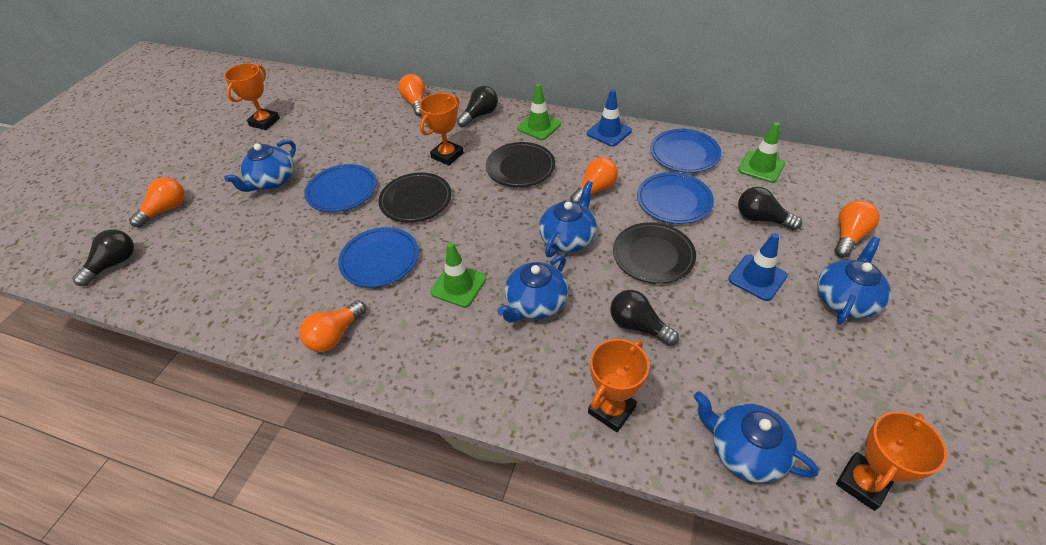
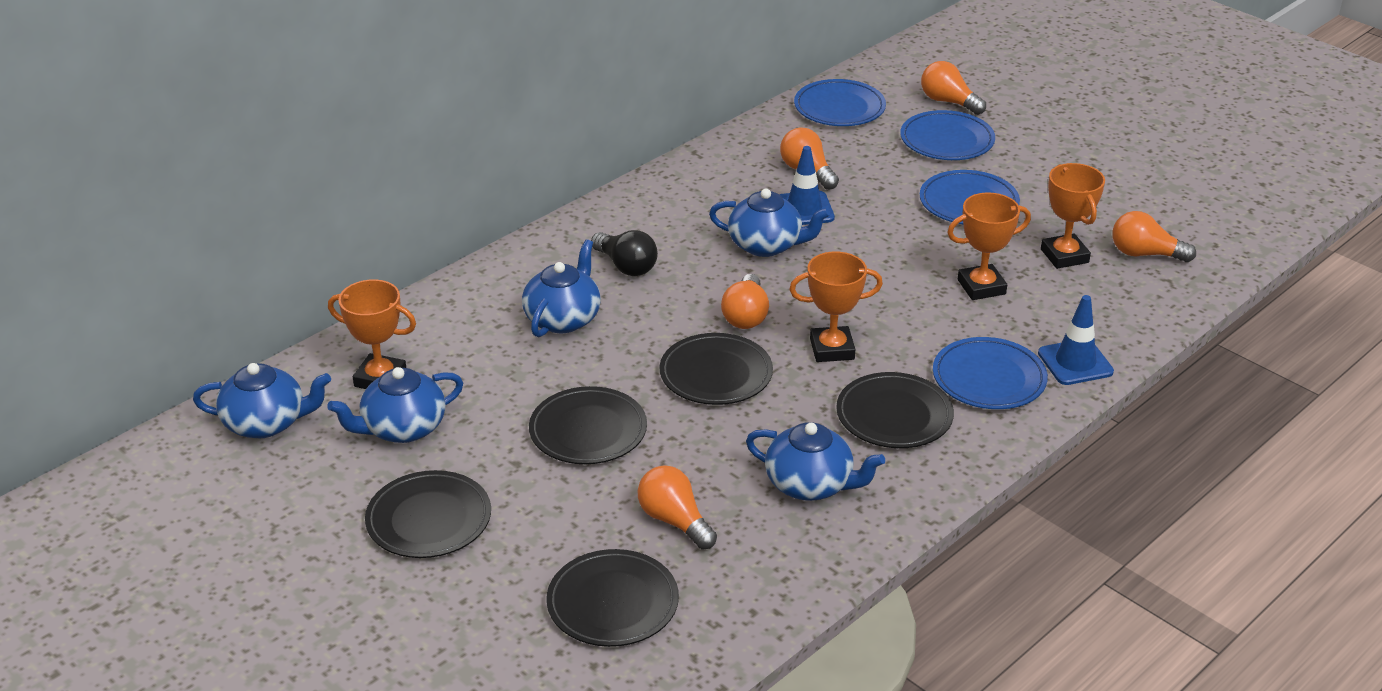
black light bulb: 4 -> 1
black plate: 3 -> 5
green traffic cone: 3 -> 0

